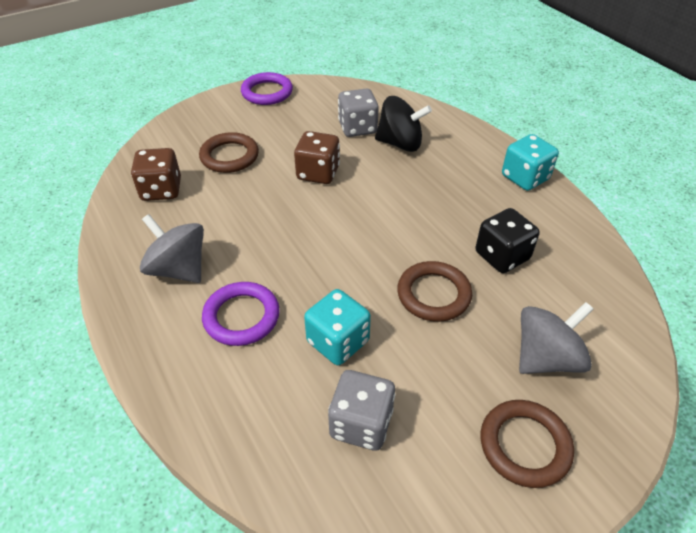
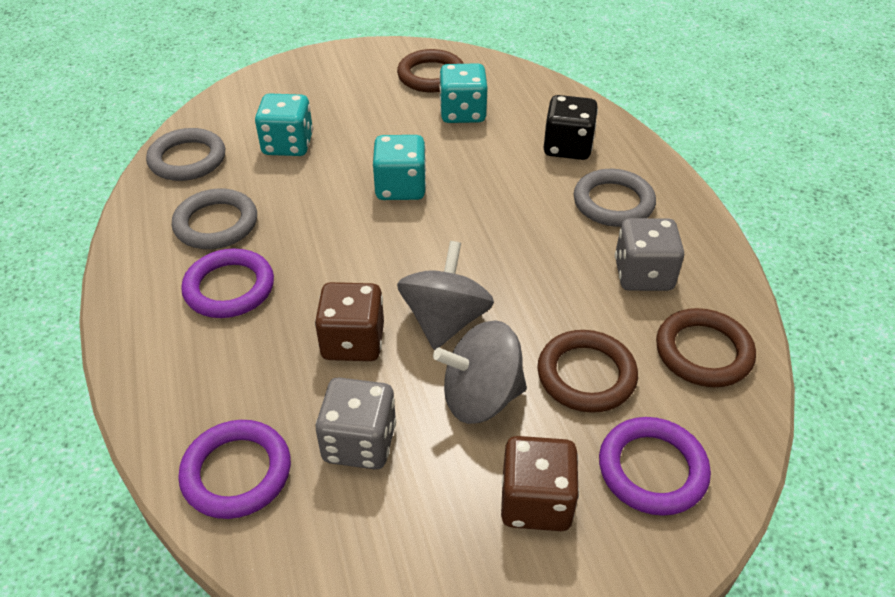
black spinning top: 1 -> 0
grey ring: 0 -> 3
purple ring: 2 -> 3
turquoise dice: 2 -> 3

